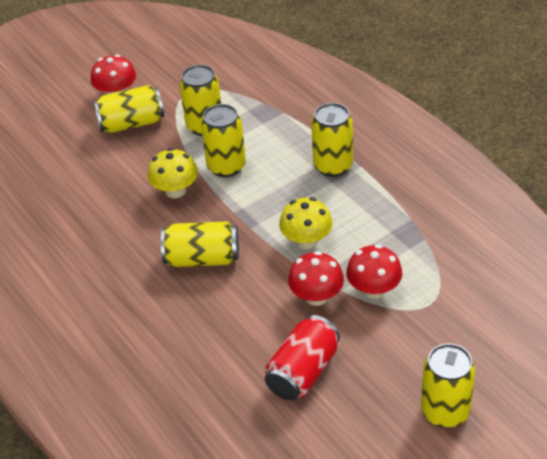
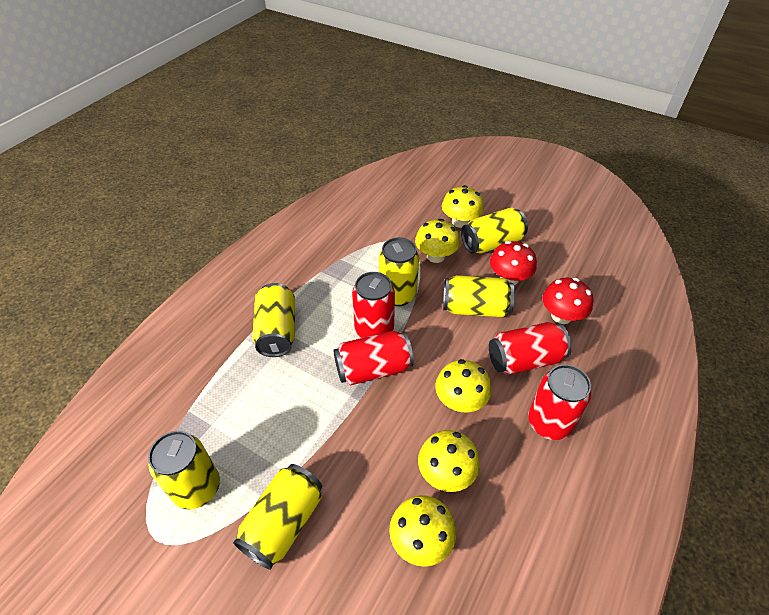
red can: 1 -> 4
red mushroom: 3 -> 2
yellow mushroom: 2 -> 5

